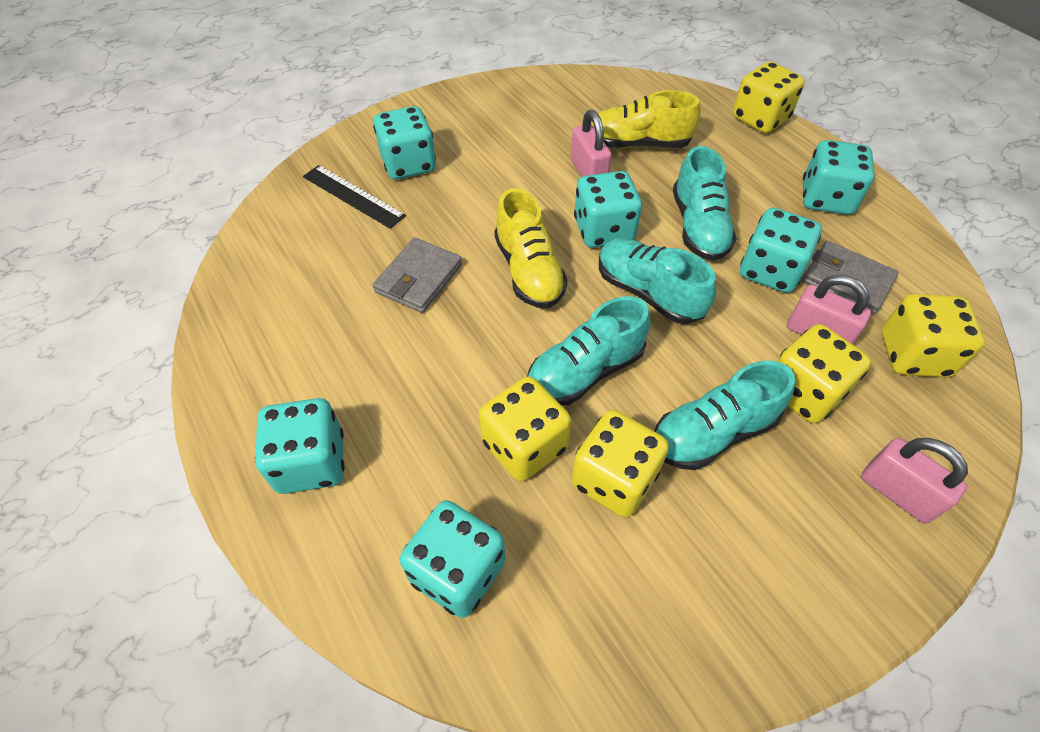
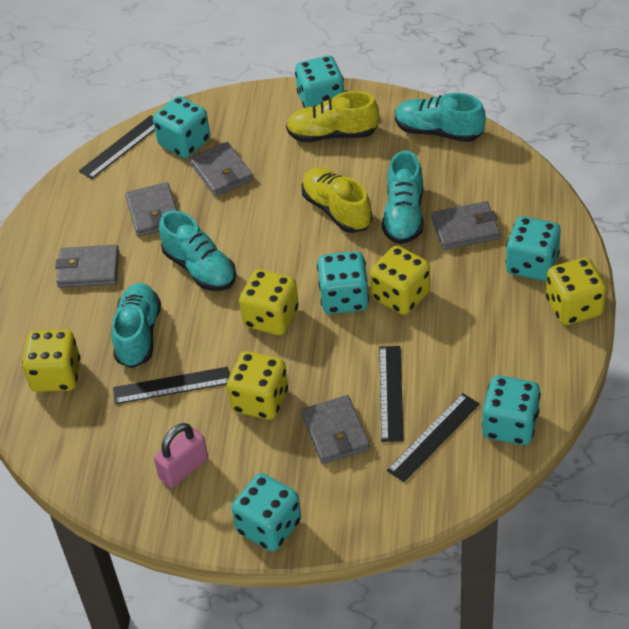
black ruler: 1 -> 4
grey wallet: 2 -> 5
pink padlock: 3 -> 1

